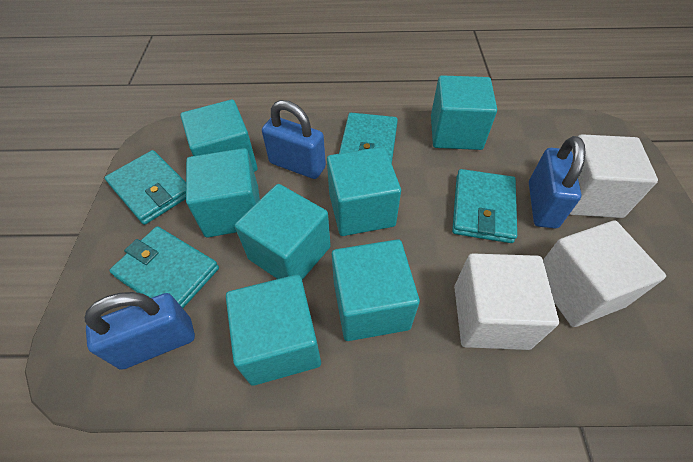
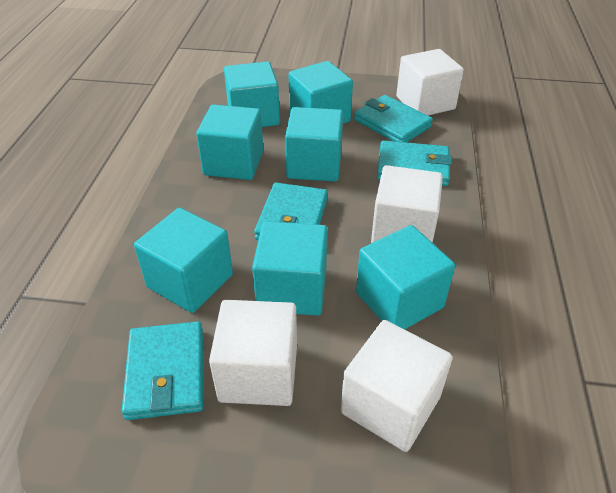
blue padlock: 3 -> 0
white cube: 3 -> 4

